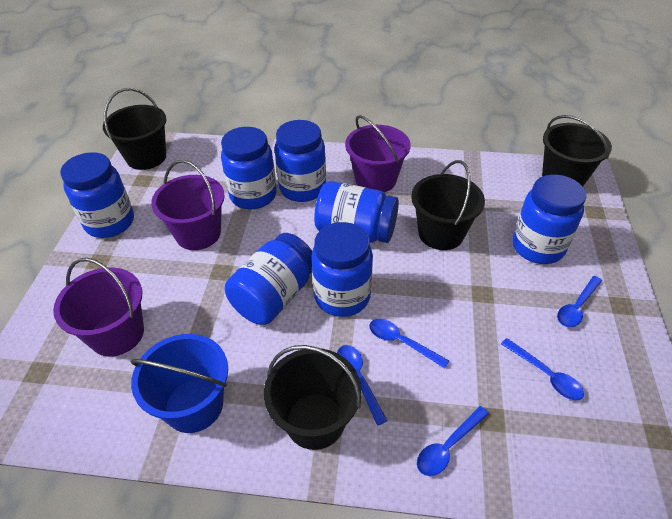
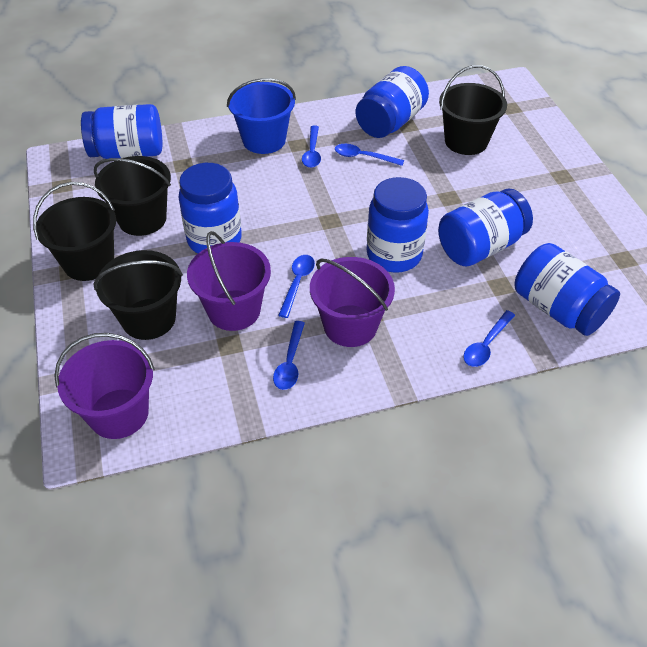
blue jar: 7 -> 6

